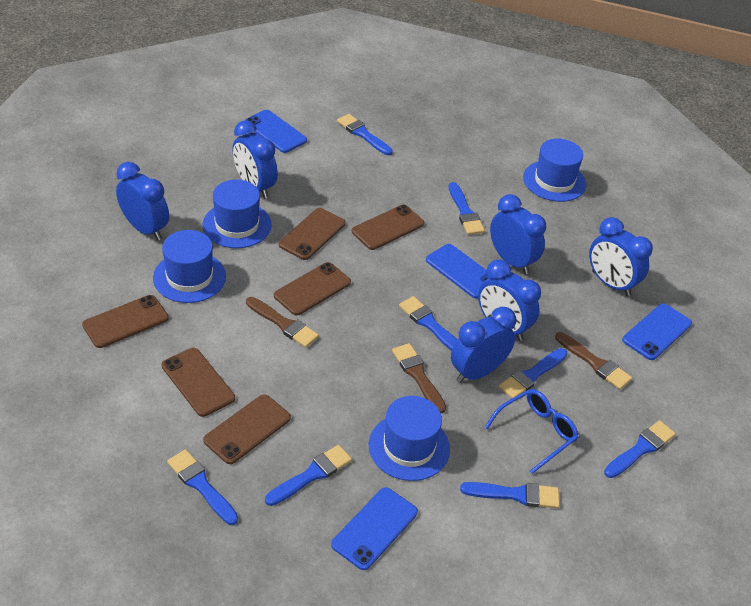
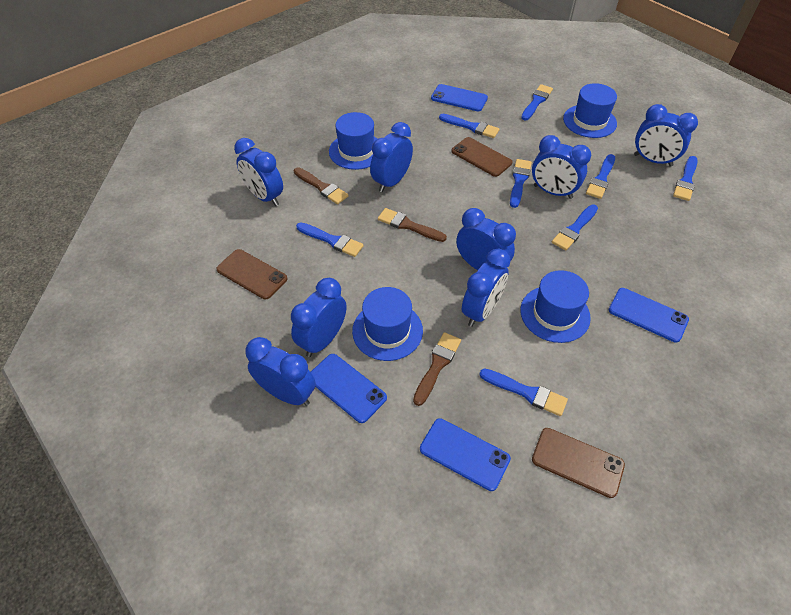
blue clock: 6 -> 8
blue glasses: 1 -> 0
brown phone: 6 -> 3

